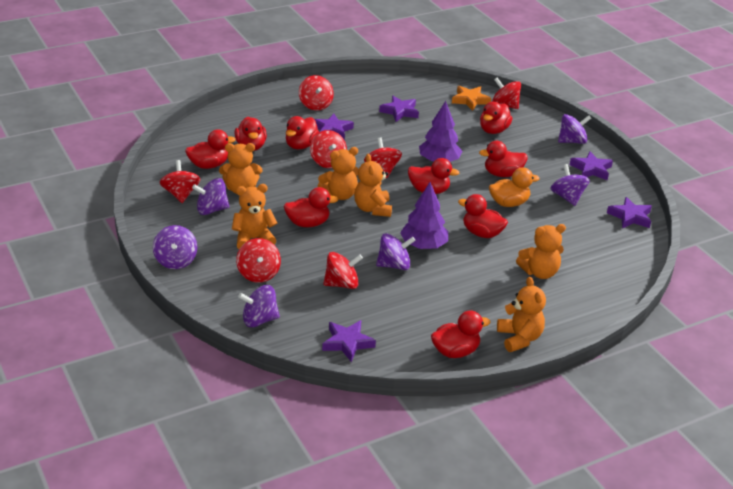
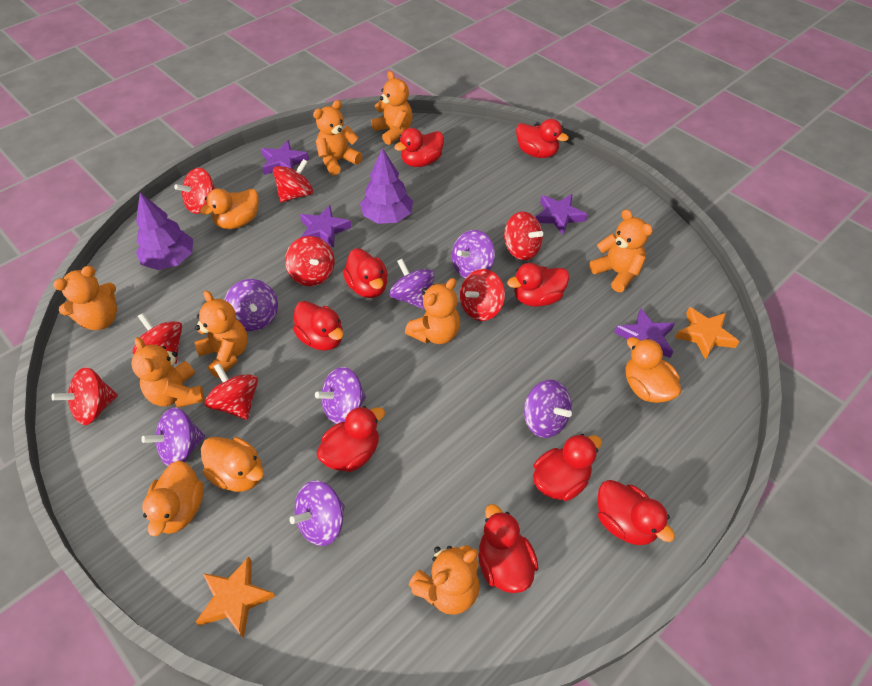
orange duck: 1 -> 4
orange star: 1 -> 2
orange teddy bear: 6 -> 8
purple spinning top: 6 -> 7
purple star: 5 -> 4
red spinning top: 7 -> 8

